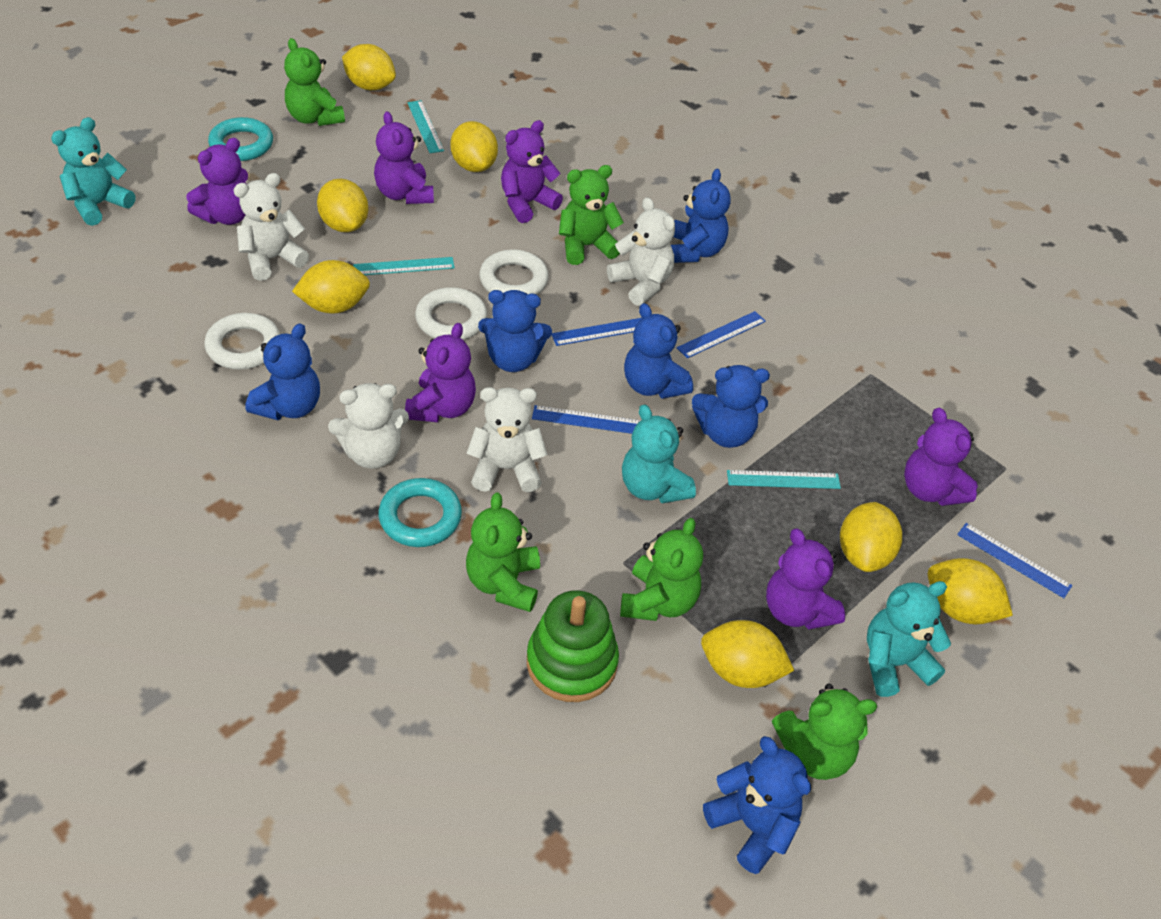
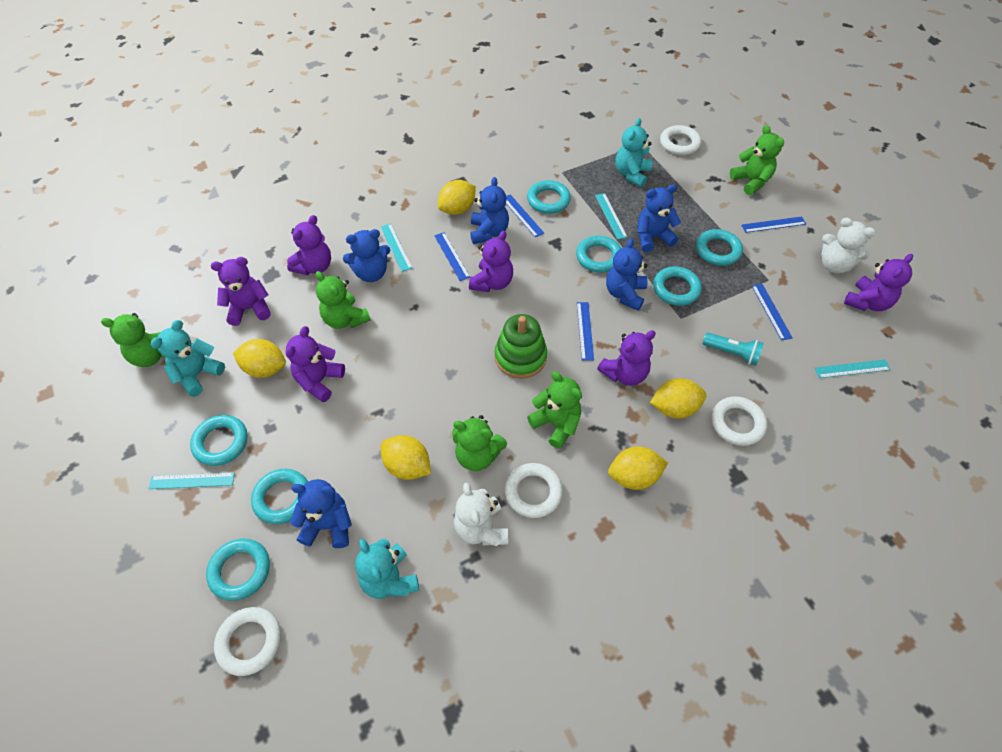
blue ruler: 4 -> 5
blue teddy bear: 6 -> 5
turquoise flashlight: 0 -> 1
turquoise ring: 2 -> 7
turquoise ruler: 3 -> 4
white ring: 3 -> 4
white teddy bear: 4 -> 2
yellow lemon: 7 -> 5

